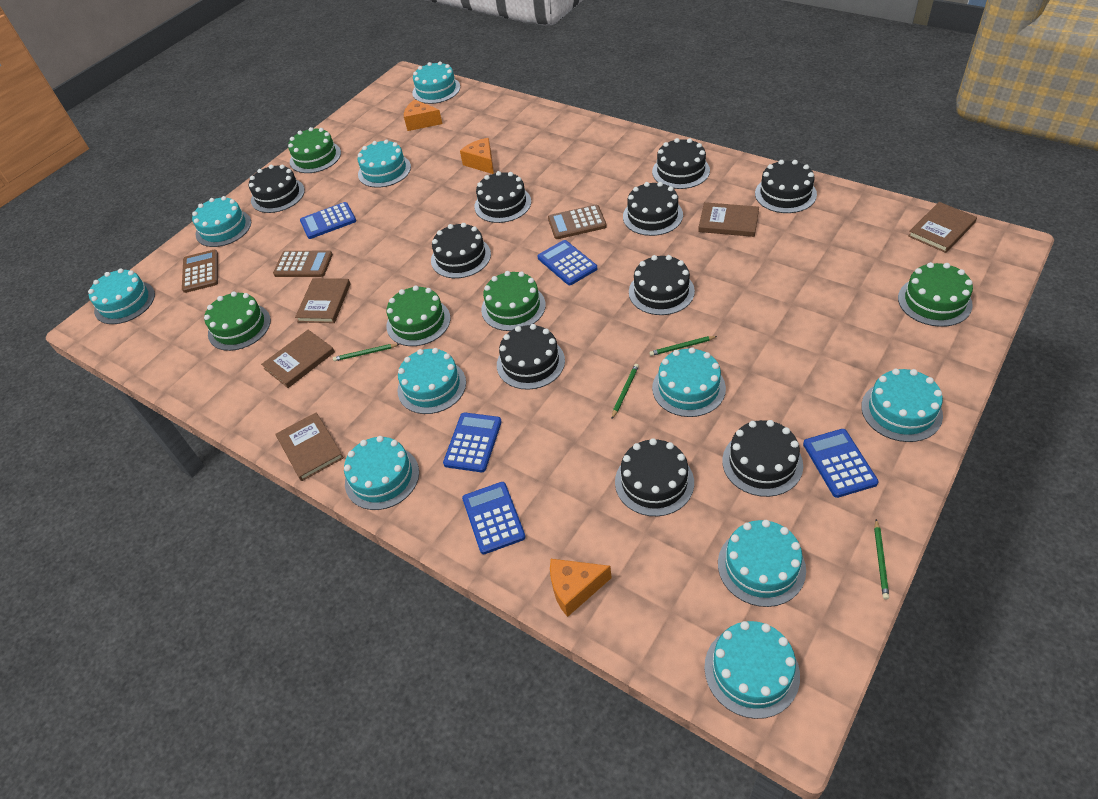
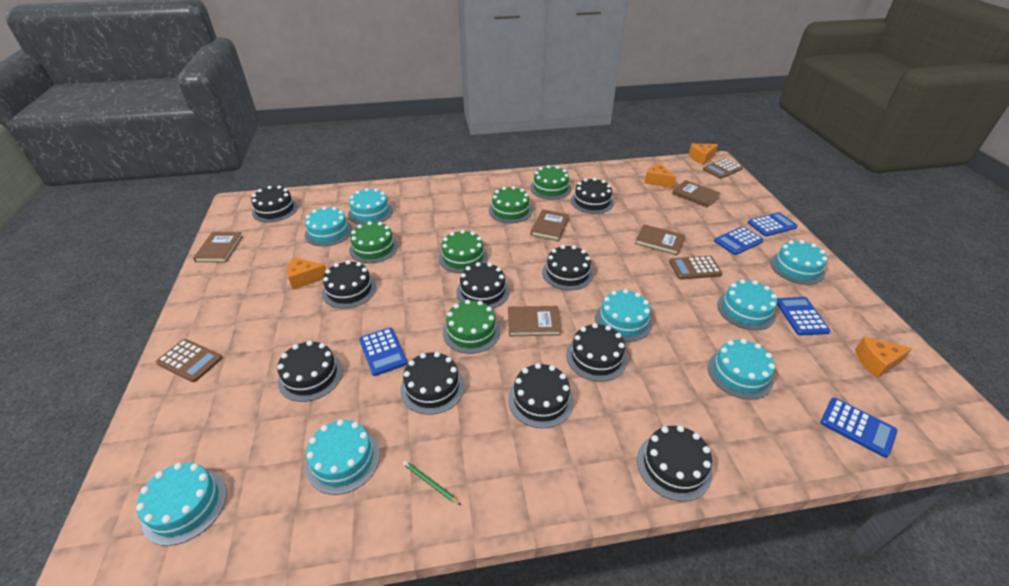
green pencil: 4 -> 1
orange cheese: 3 -> 4
turquoise cake: 10 -> 8

